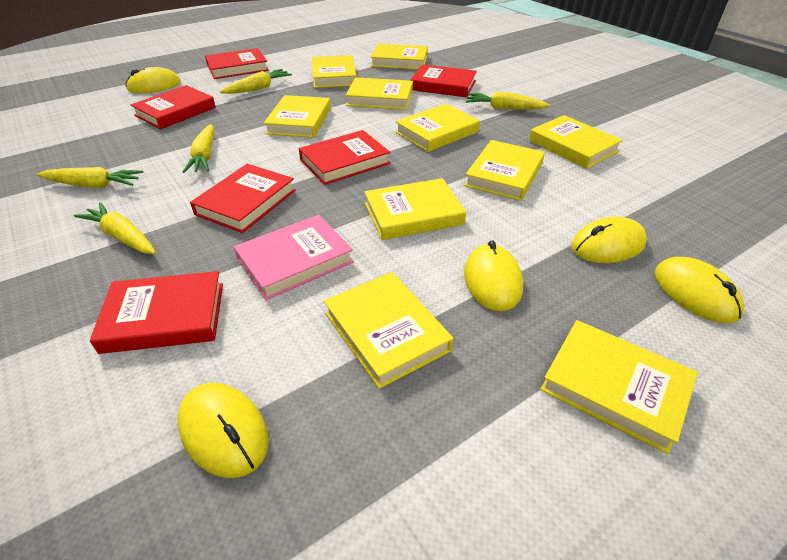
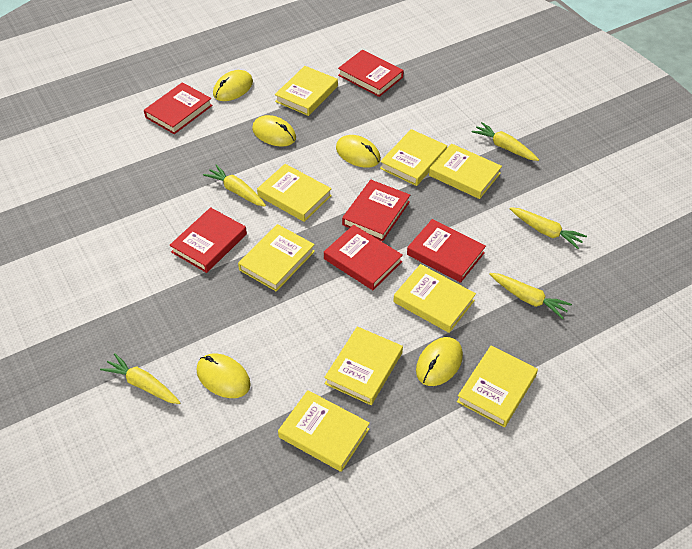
pink book: 1 -> 0
yellow book: 10 -> 9

